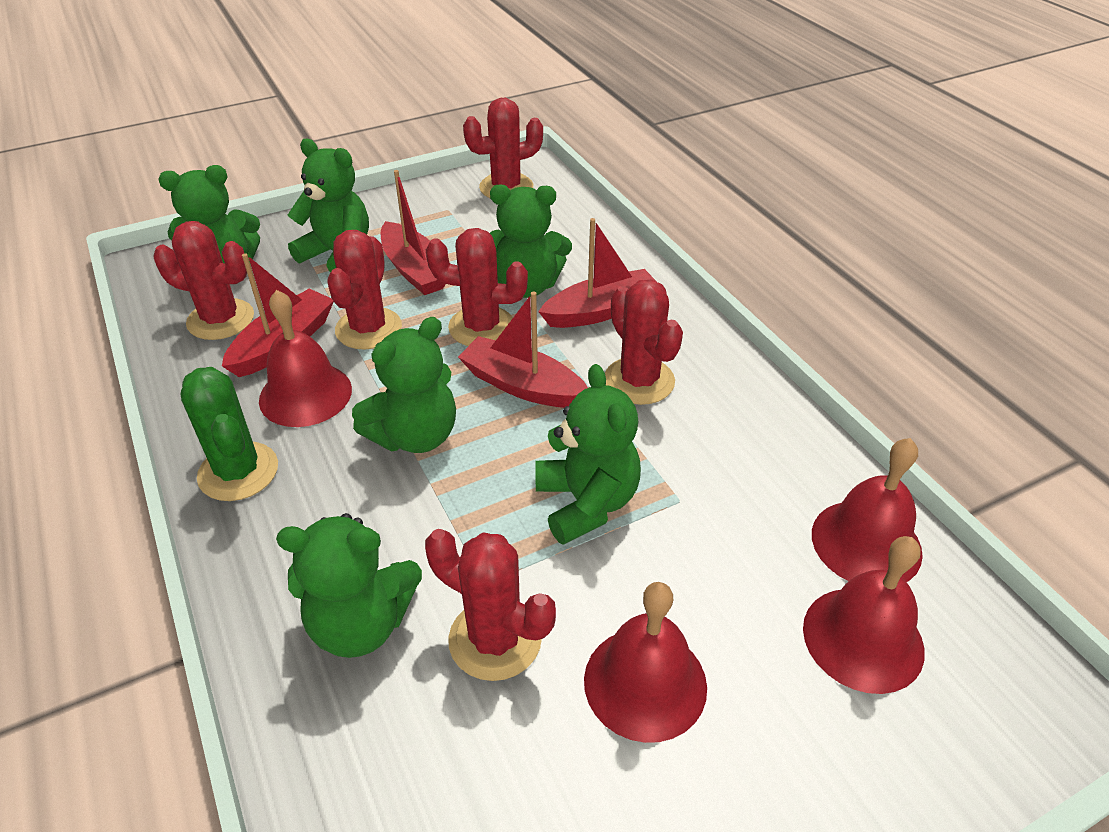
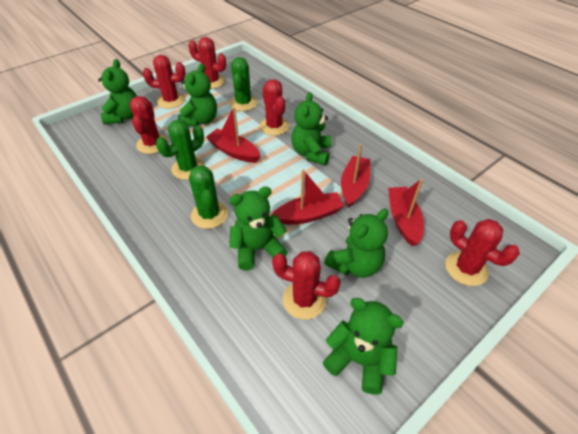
green cactus: 1 -> 3
red bell: 4 -> 0

